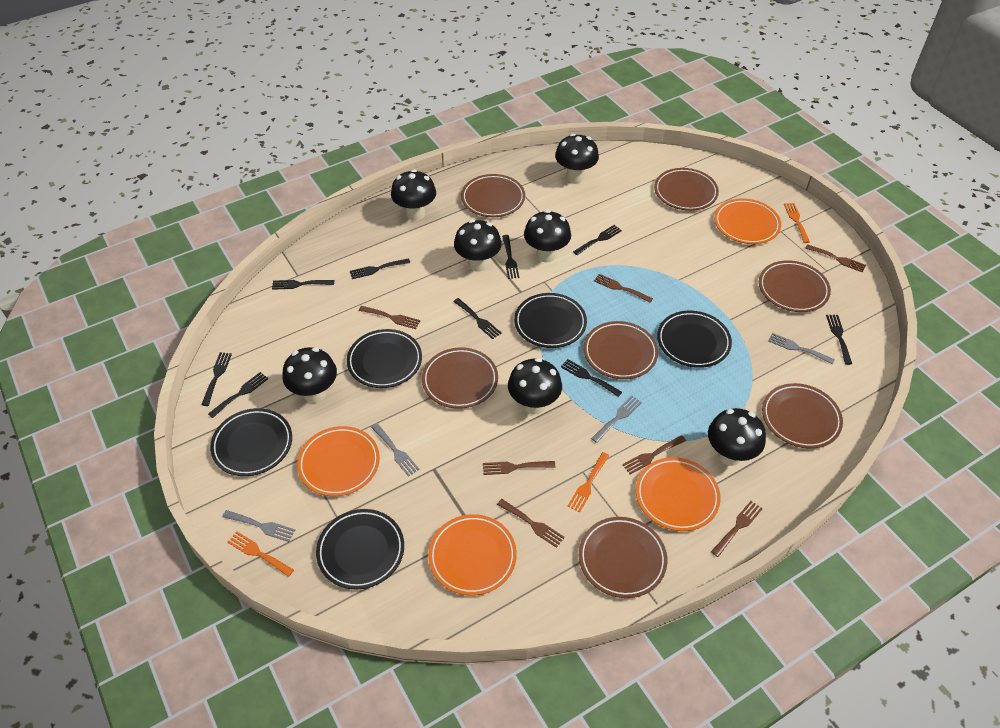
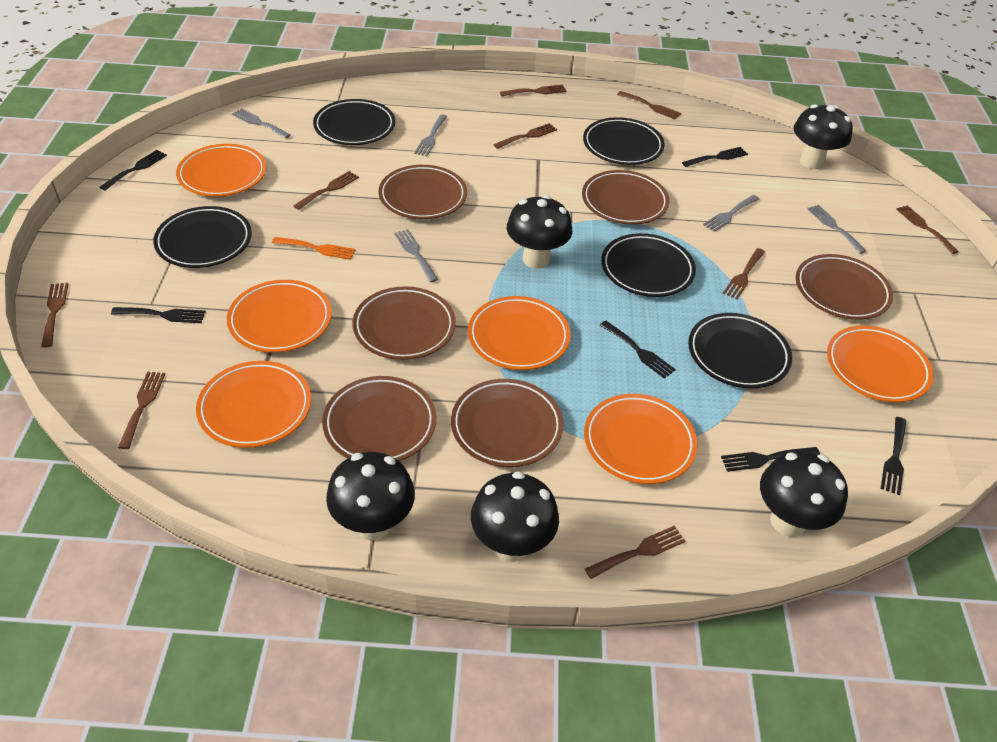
black fork: 9 -> 6
black mushroom: 7 -> 5
brown fork: 7 -> 9
brown plate: 7 -> 6
grey fork: 4 -> 5
orange fork: 3 -> 1
orange plate: 4 -> 6

